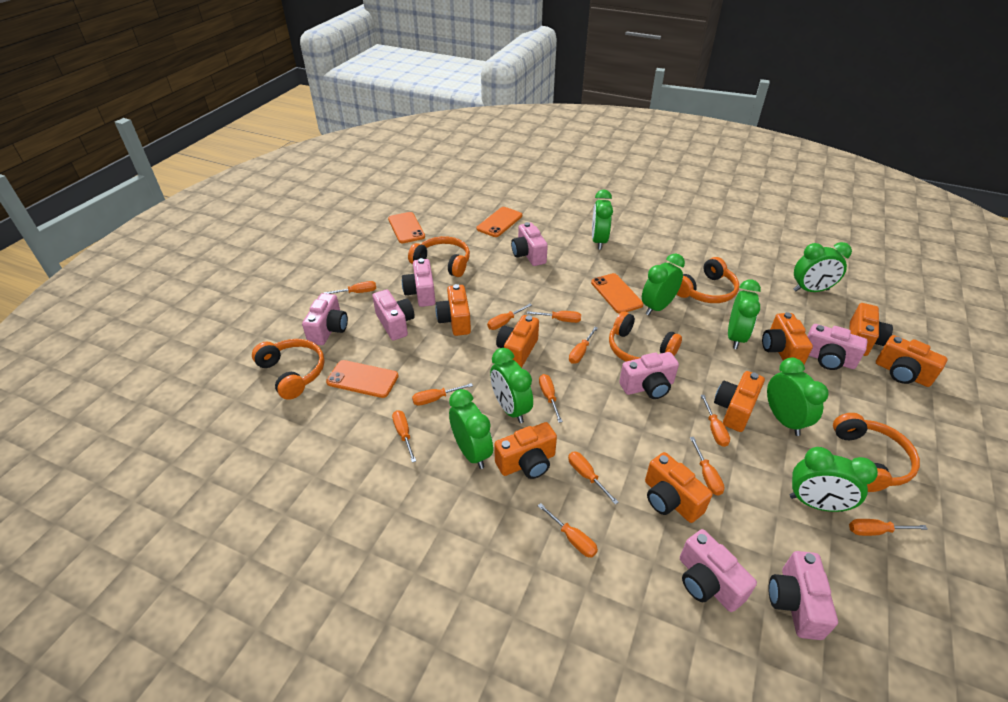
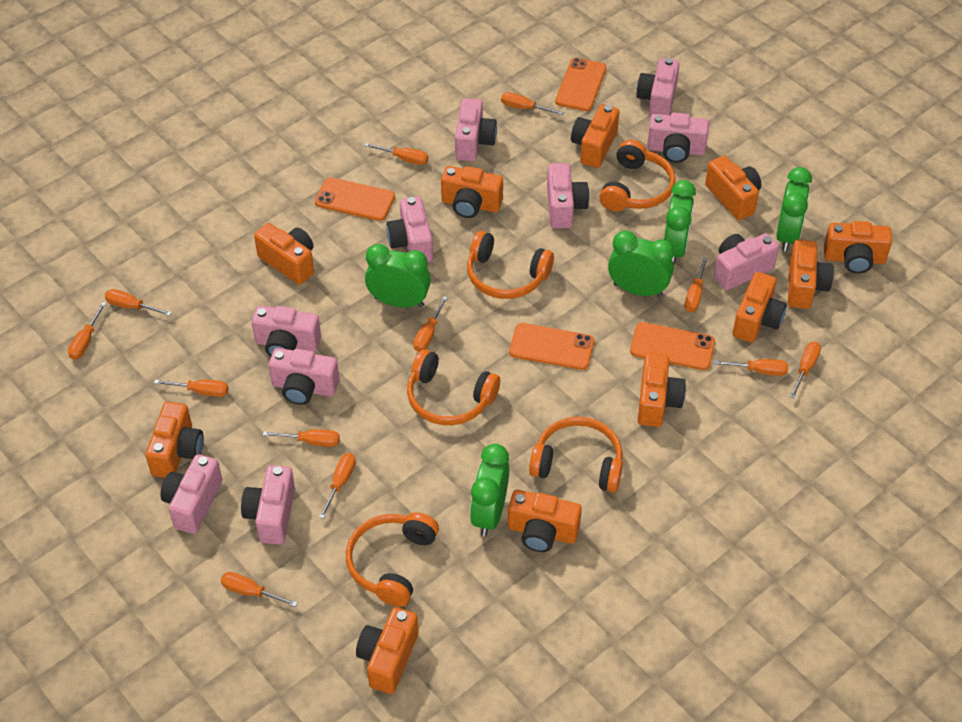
green clock: 8 -> 5
orange camera: 8 -> 11
pink camera: 8 -> 10

